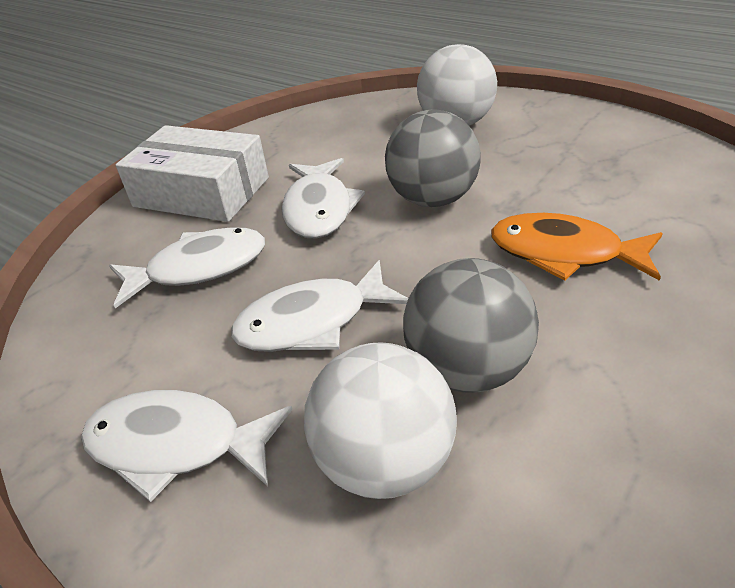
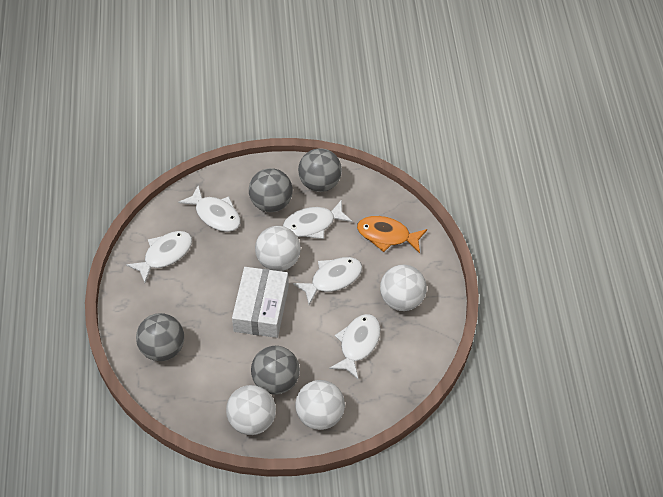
grey ball: 2 -> 4
white ball: 2 -> 4
white fish: 4 -> 5

